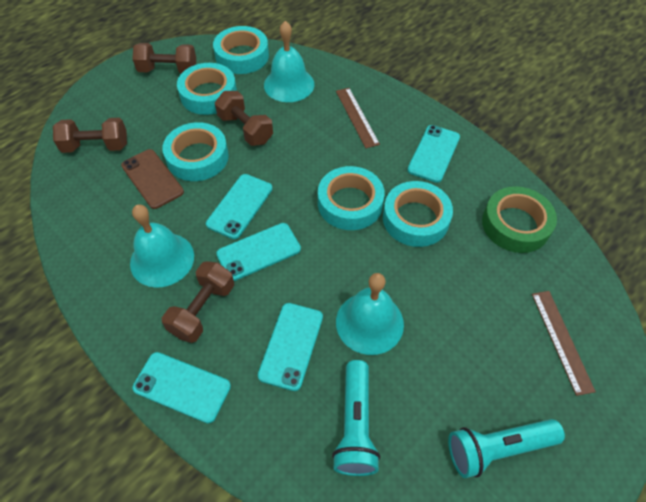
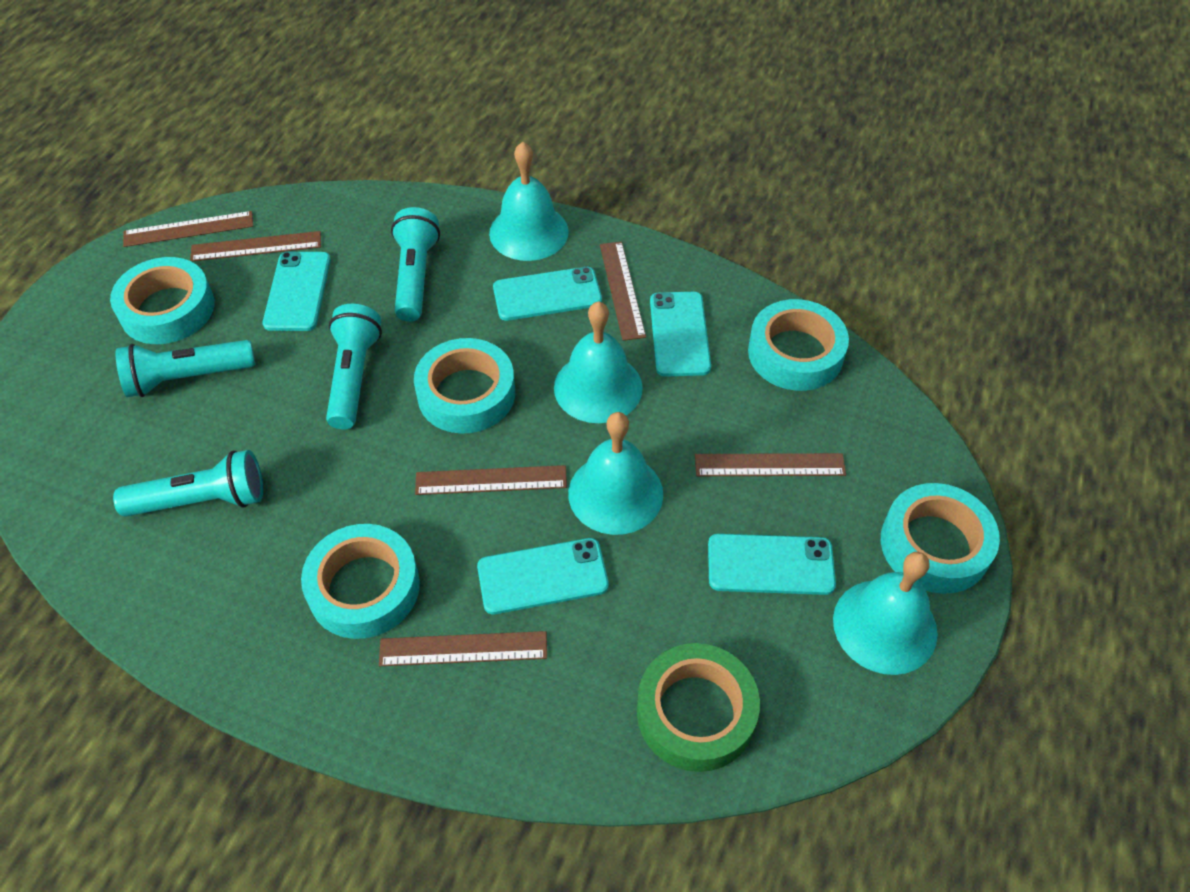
brown dumbbell: 4 -> 0
brown phone: 1 -> 0
brown ruler: 2 -> 6
turquoise bell: 3 -> 4
turquoise flashlight: 2 -> 4

